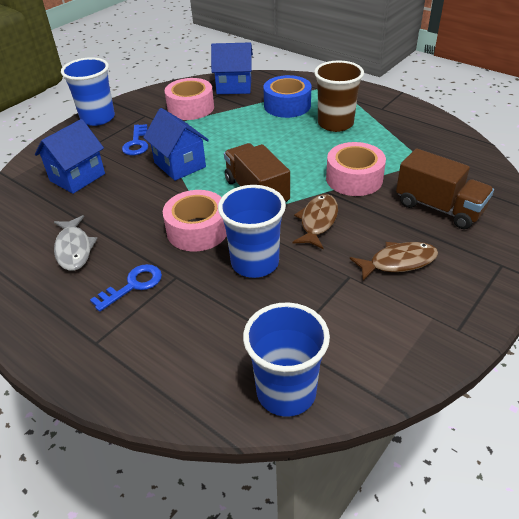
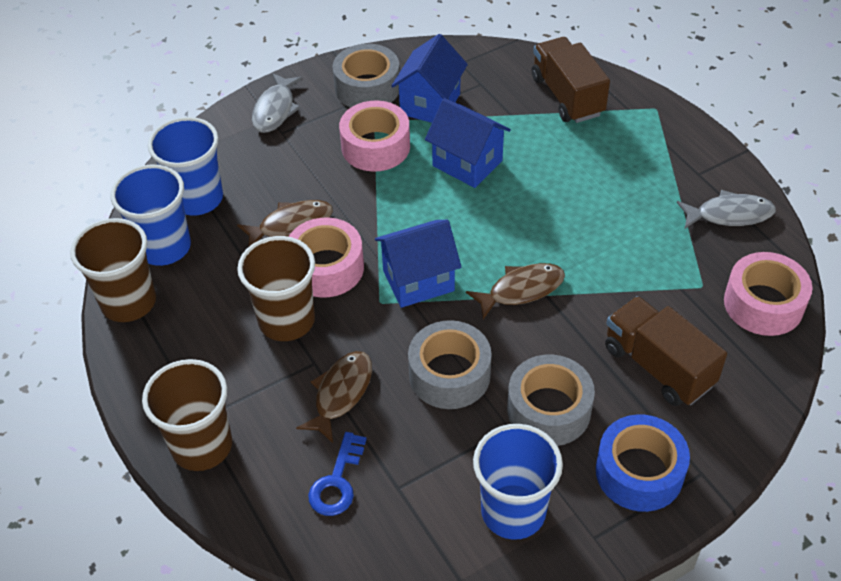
blue key: 2 -> 1
brown cup: 1 -> 3
brown fish: 2 -> 3
grey fish: 1 -> 2
grey tape: 0 -> 3

